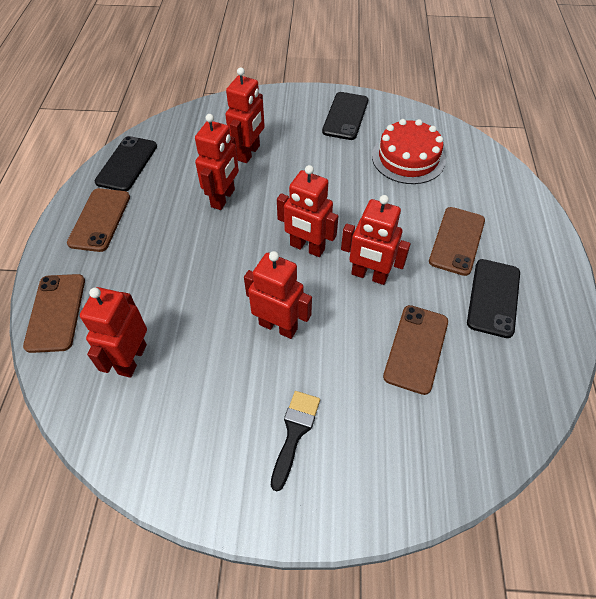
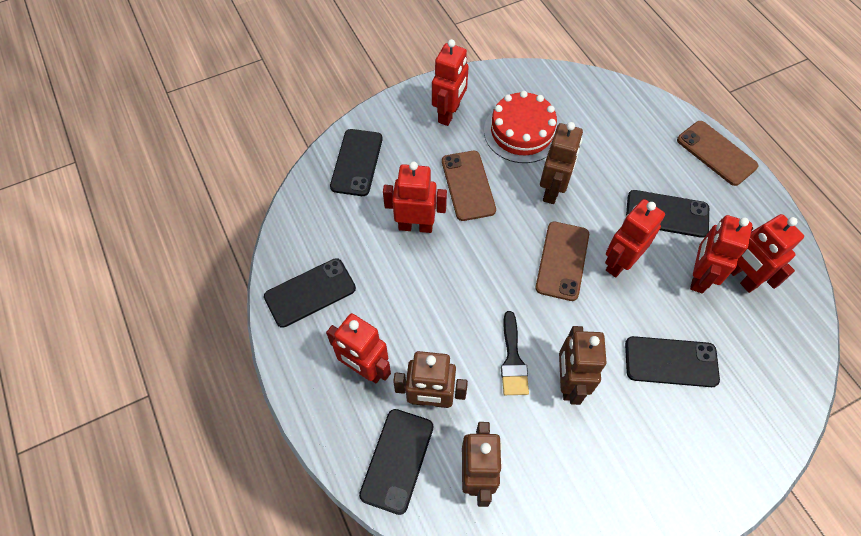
black phone: 3 -> 5
brown phone: 4 -> 3
brown robot: 0 -> 4

